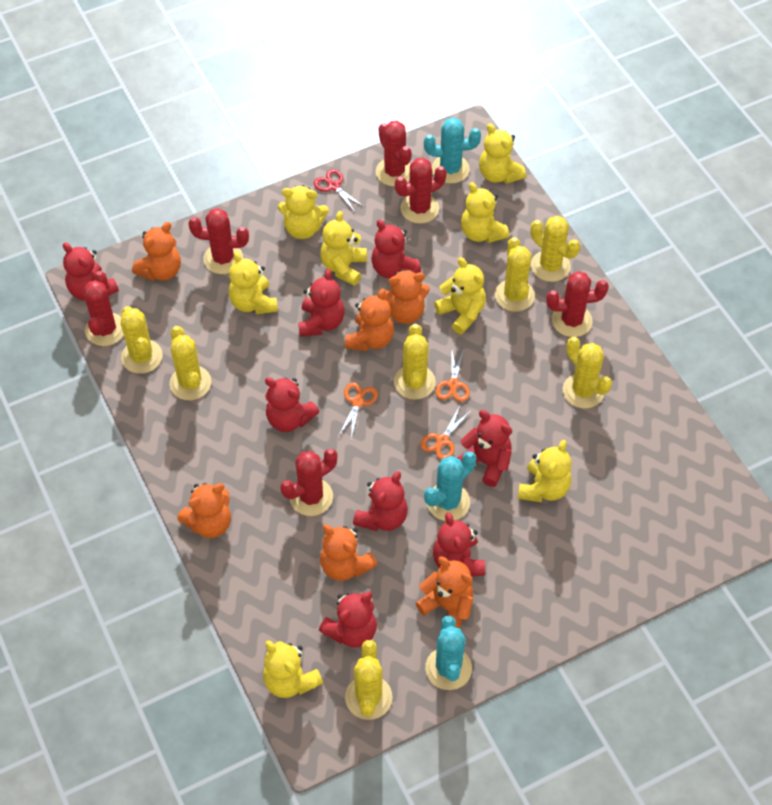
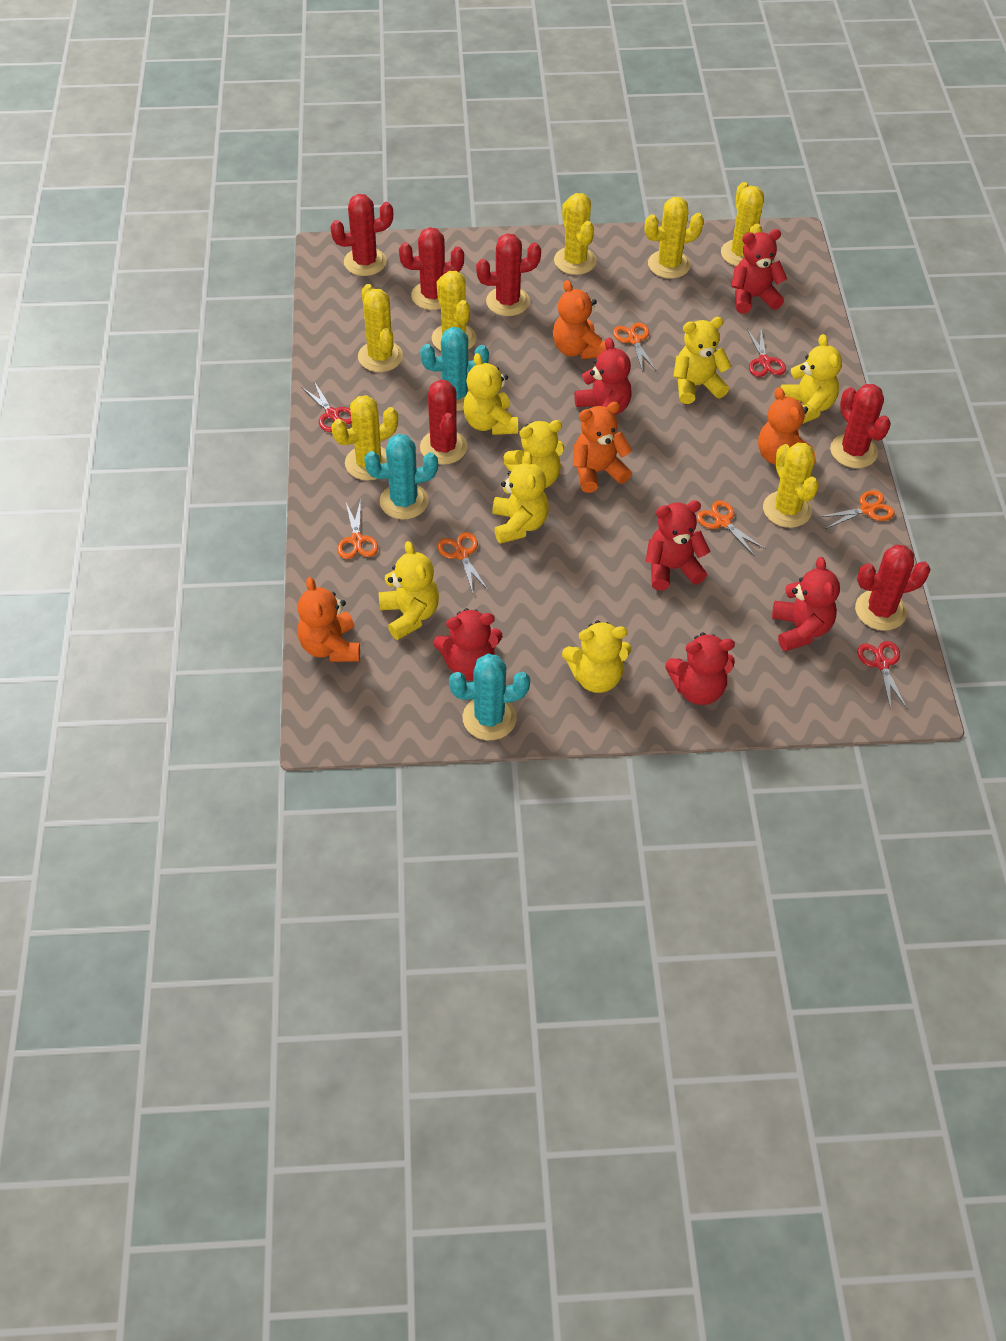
orange scissors: 3 -> 5
orange teddy bear: 6 -> 4
red scissors: 1 -> 3
red teddy bear: 8 -> 6
yellow teddy bear: 8 -> 7

